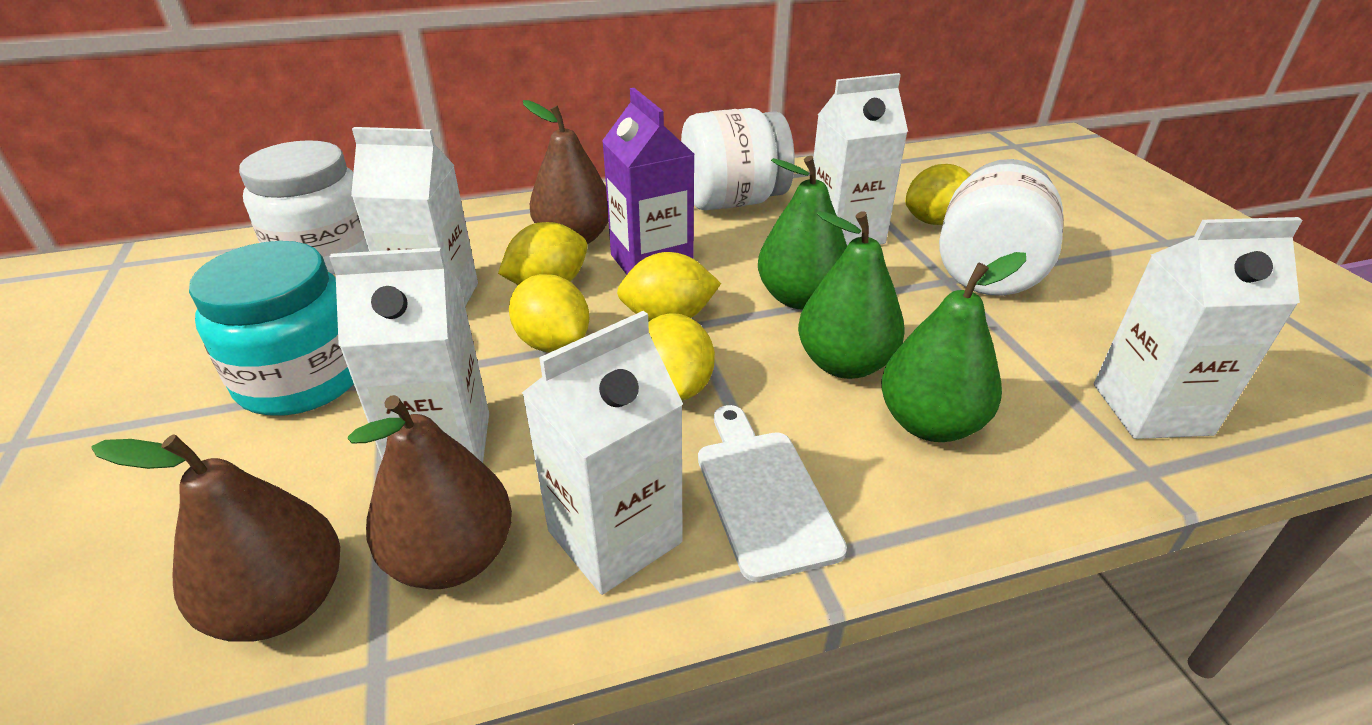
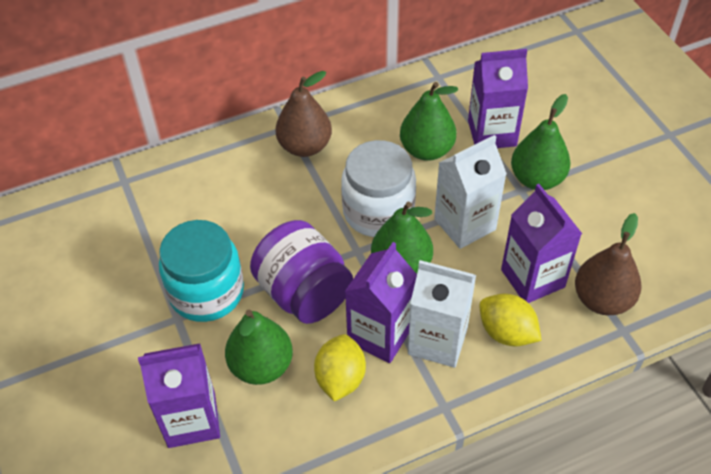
brown pear: 3 -> 2
green pear: 3 -> 4
purple carton: 1 -> 4
purple jar: 0 -> 1
white carton: 5 -> 2
white cutting board: 1 -> 0
white jar: 3 -> 1
yellow lemon: 5 -> 2

